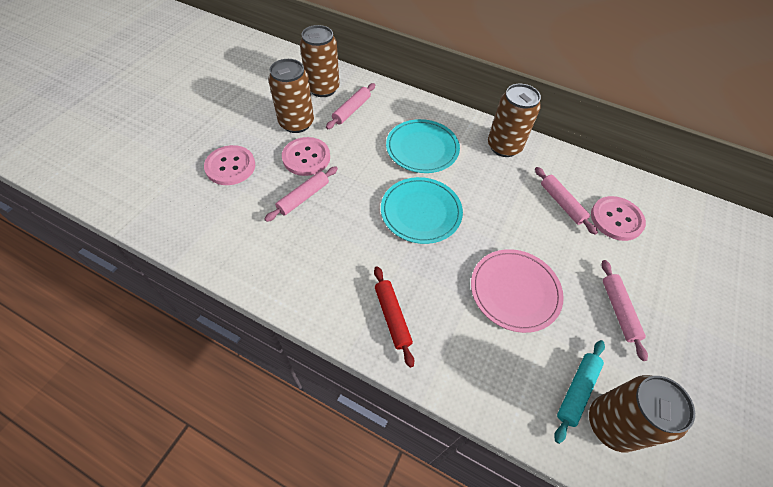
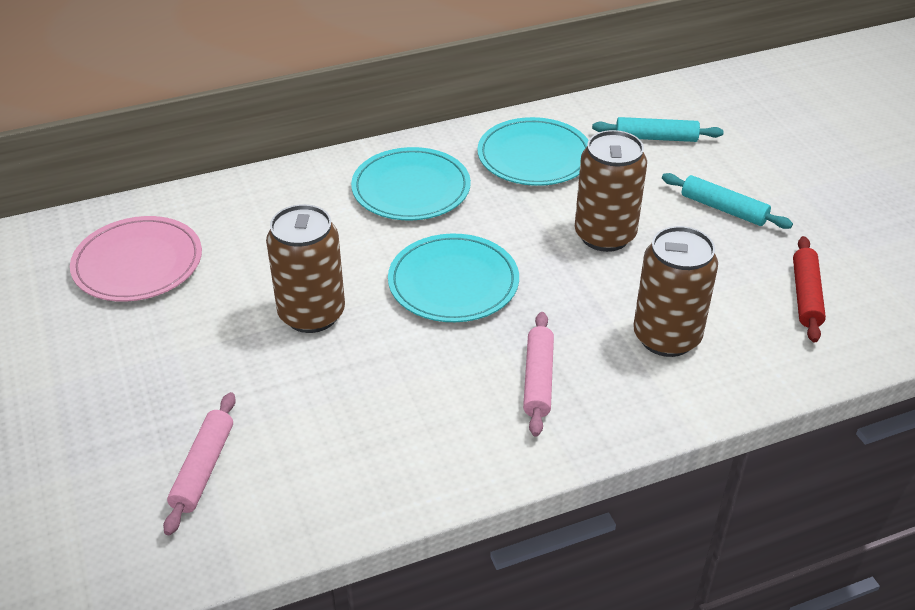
brown can: 4 -> 3
pink button: 3 -> 0
pink rolling pin: 4 -> 2
turquoise plate: 2 -> 3
turquoise rolling pin: 1 -> 2

